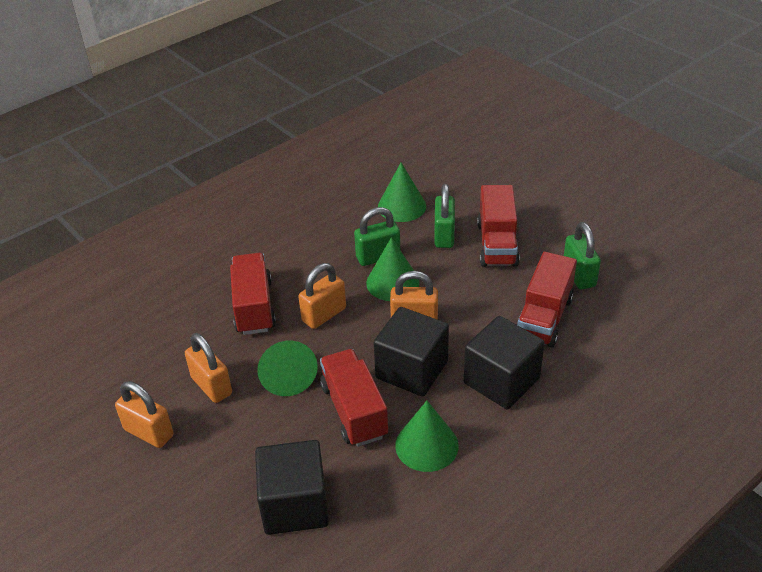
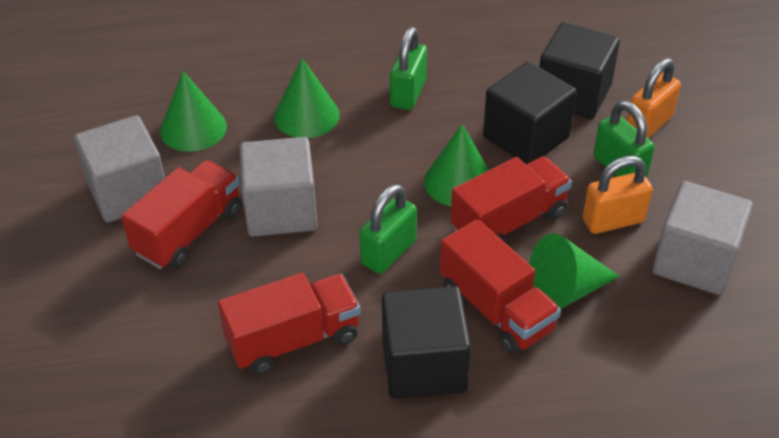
grey cube: 0 -> 3
orange padlock: 4 -> 2

